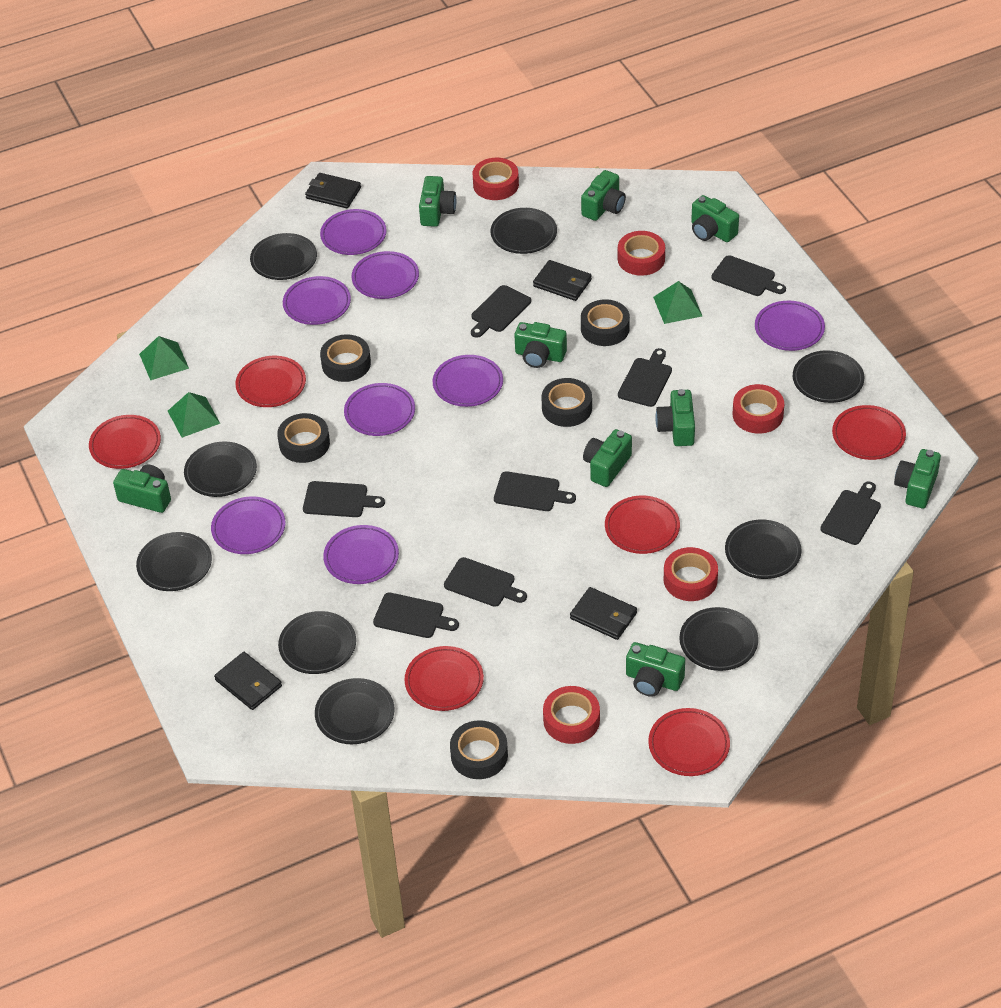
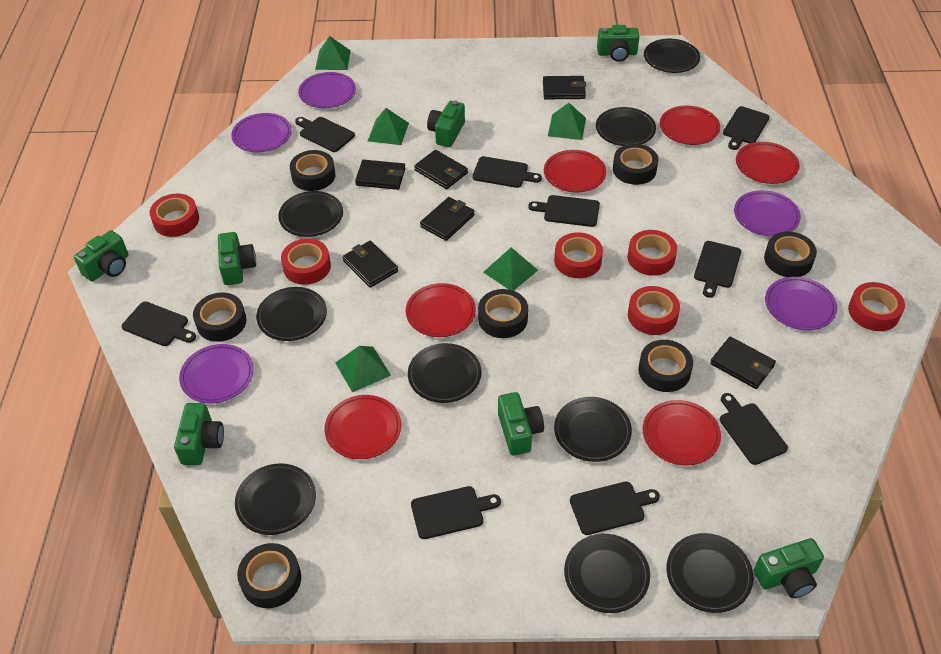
black cutting board: 8 -> 9
black tape: 5 -> 7
black wallet: 4 -> 6
green camera: 9 -> 7
green pyramid: 3 -> 5
purple plate: 8 -> 5
red tape: 5 -> 6

